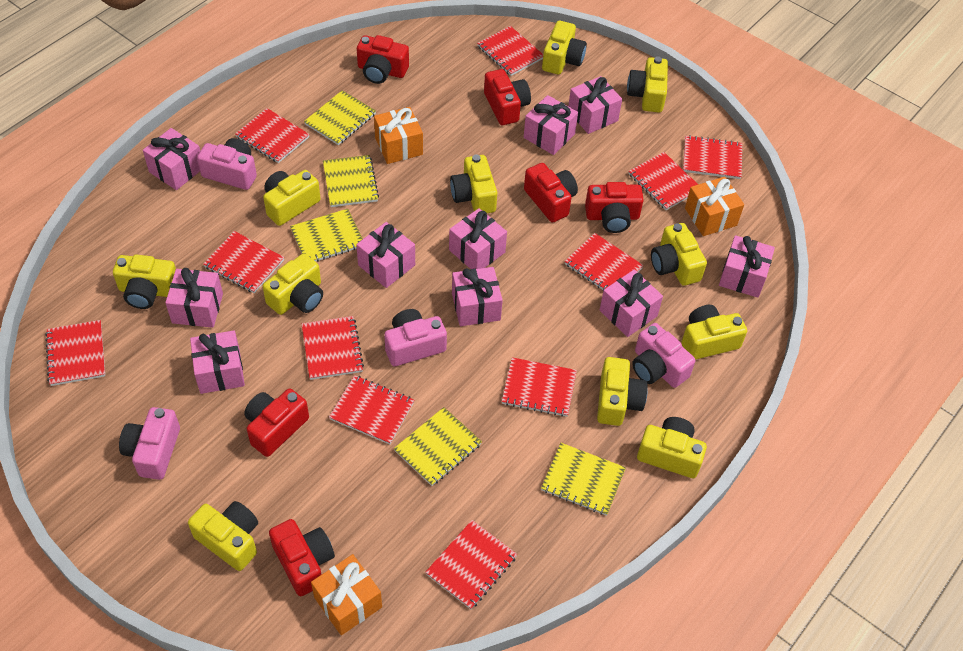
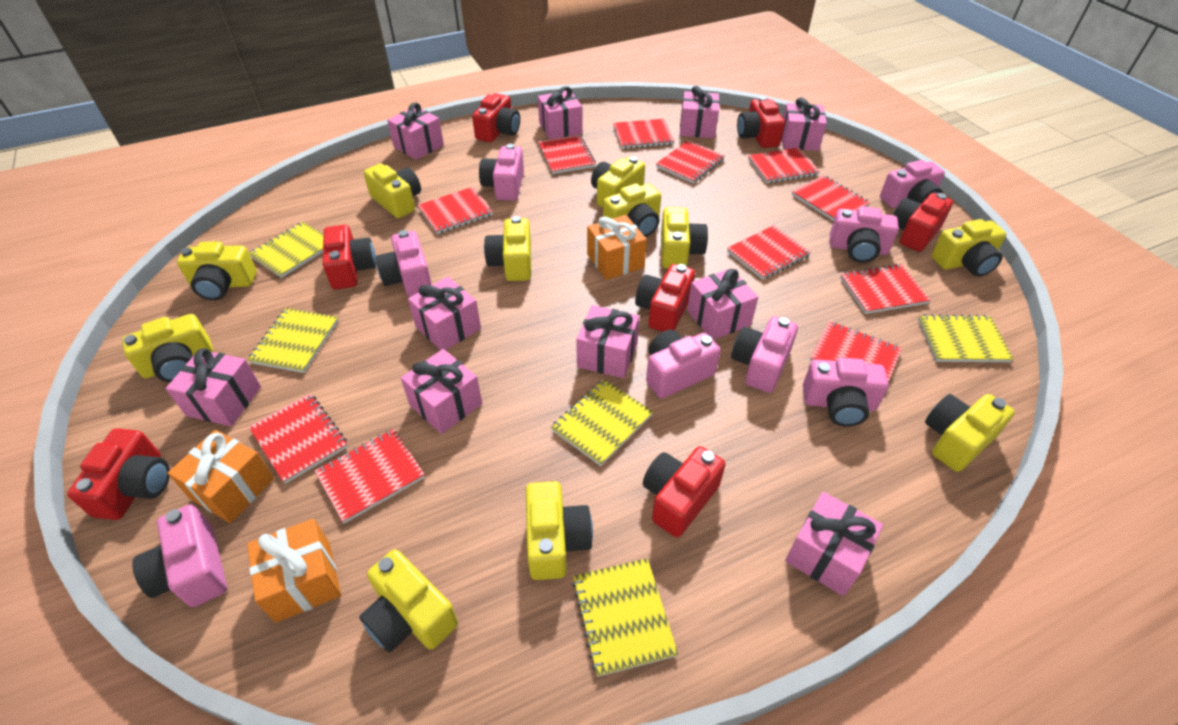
pink camera: 4 -> 8
red camera: 6 -> 7

